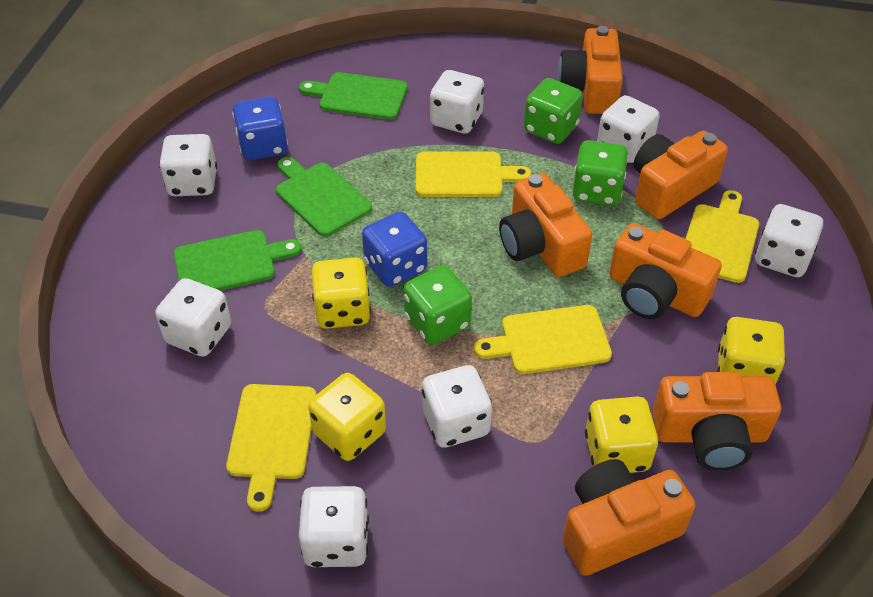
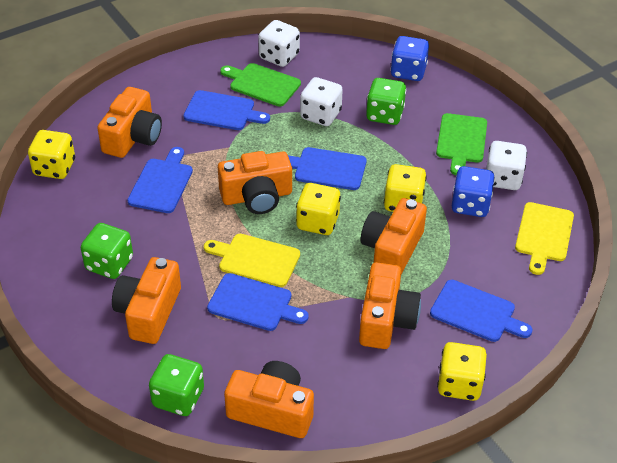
blue cutting board: 0 -> 5
green cutting board: 3 -> 2
white dice: 7 -> 3
yellow cutting board: 4 -> 2

